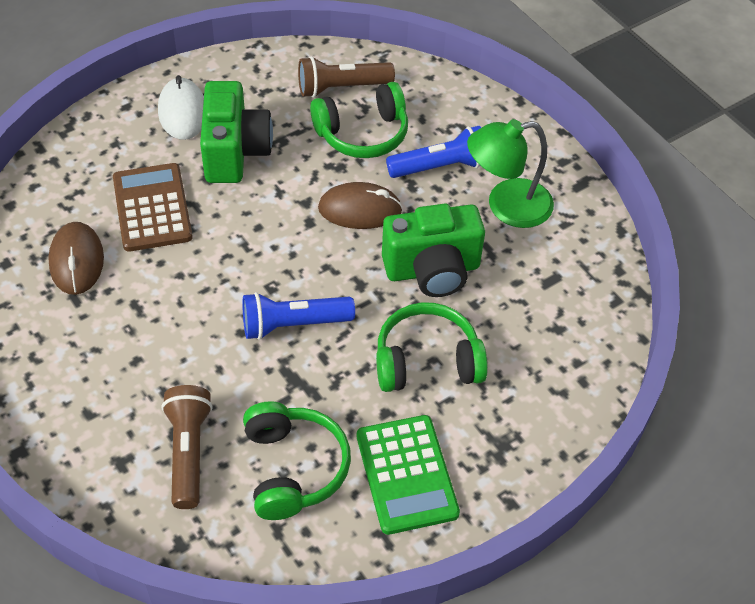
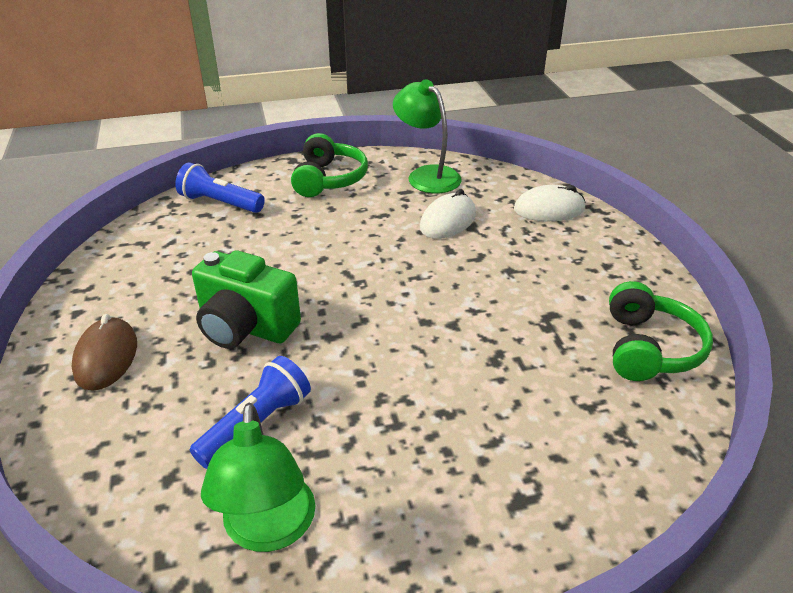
brown calculator: 1 -> 0
brown flashlight: 2 -> 0
brown mouse: 2 -> 1
green calculator: 1 -> 0
green camera: 2 -> 1
green headphones: 3 -> 2
green lamp: 1 -> 2
white mouse: 1 -> 2

